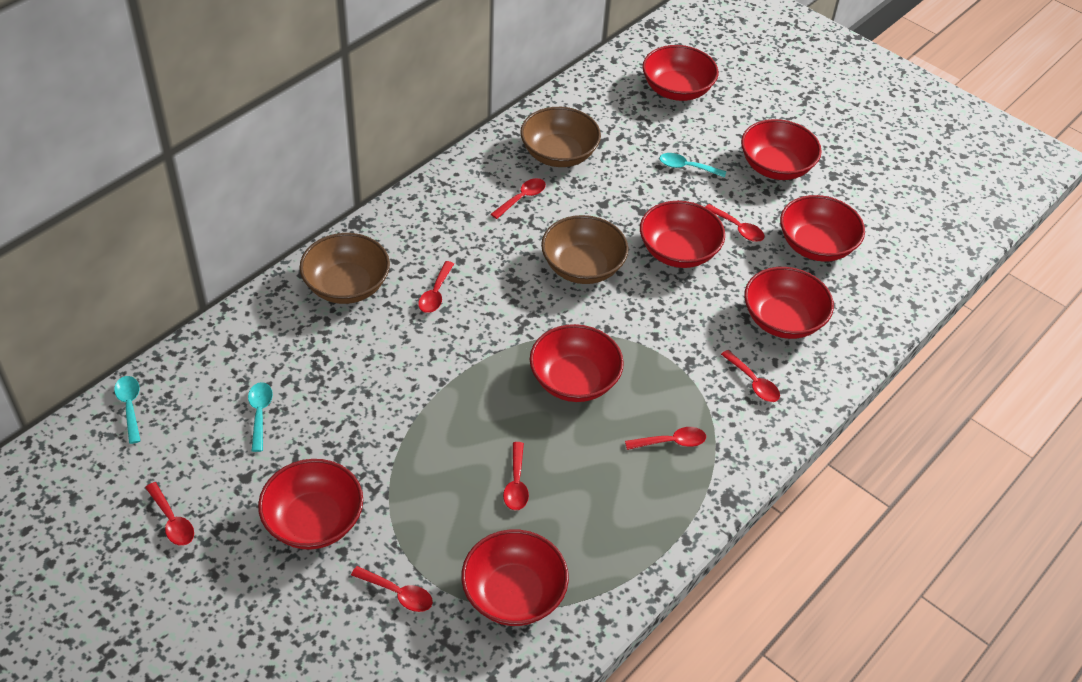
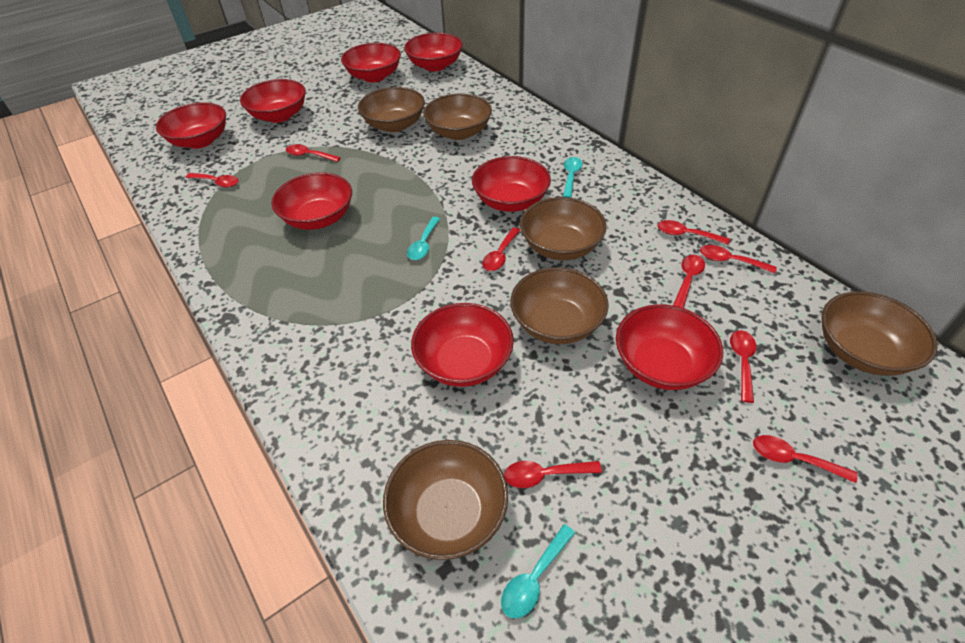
brown bowl: 3 -> 6
red spoon: 8 -> 9

